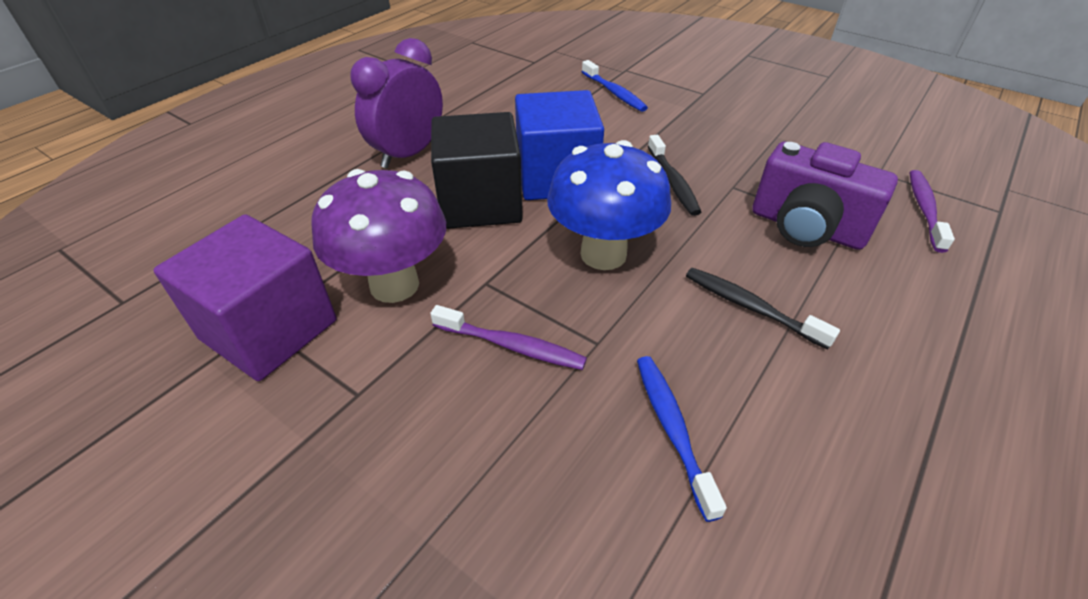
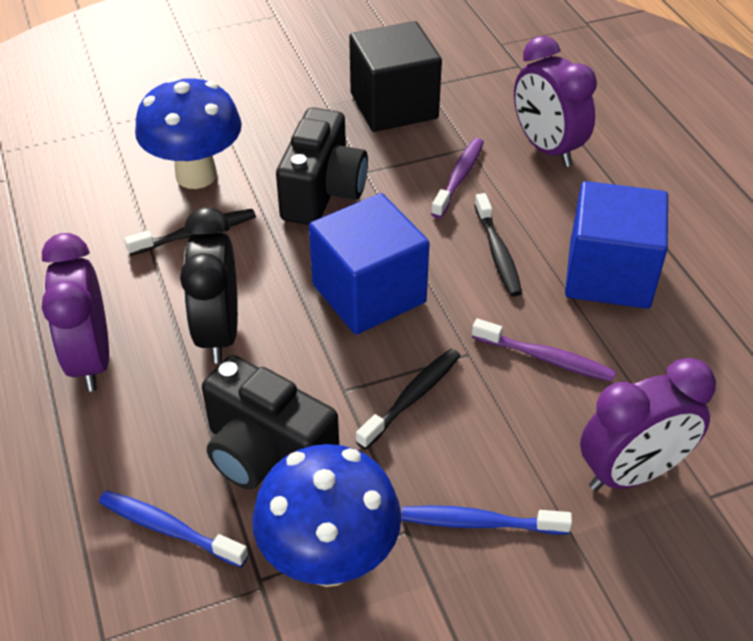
black camera: 0 -> 2
black clock: 0 -> 1
black toothbrush: 2 -> 3
blue cube: 1 -> 2
blue mushroom: 1 -> 2
purple camera: 1 -> 0
purple clock: 1 -> 3
purple cube: 1 -> 0
purple mushroom: 1 -> 0

